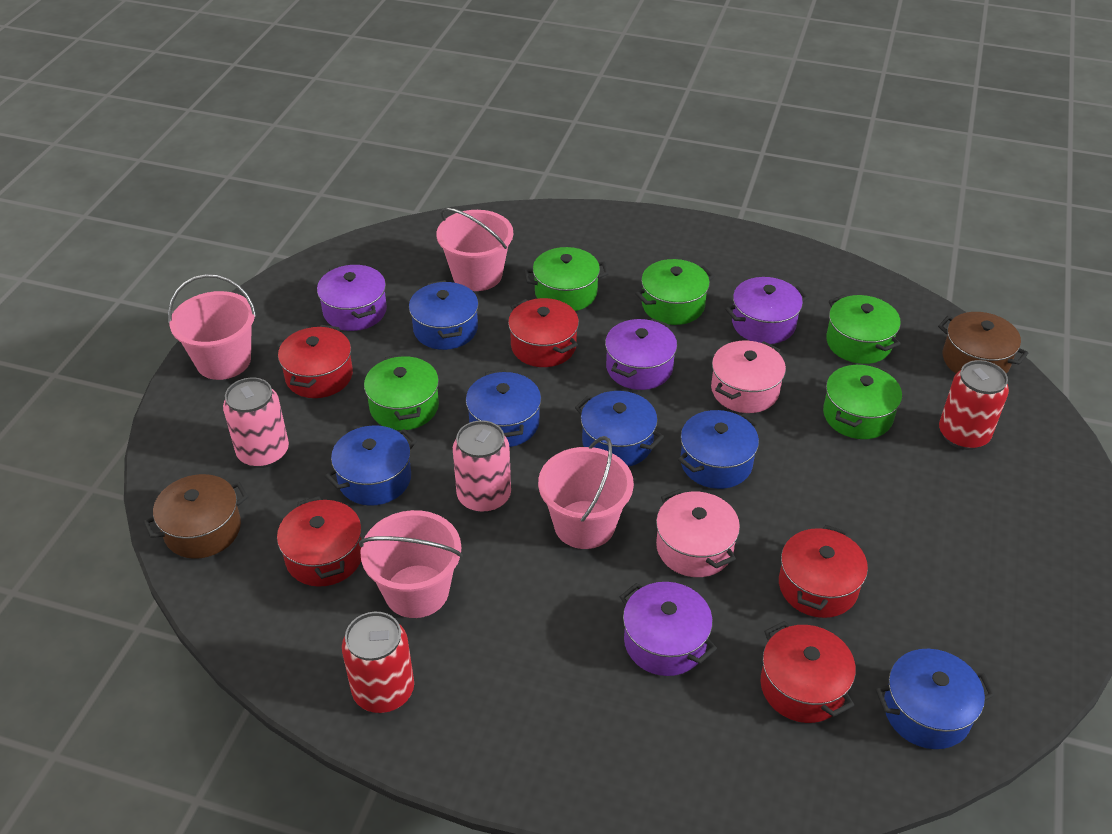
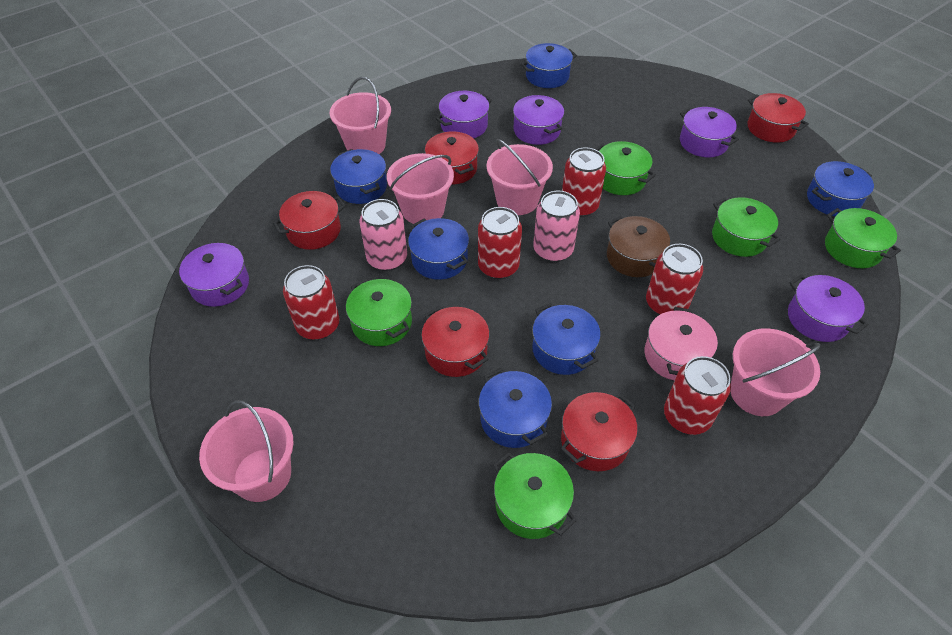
brown pot: 2 -> 1
pink bucket: 4 -> 5
pink pot: 2 -> 1
purple pot: 4 -> 5
red can: 2 -> 5

